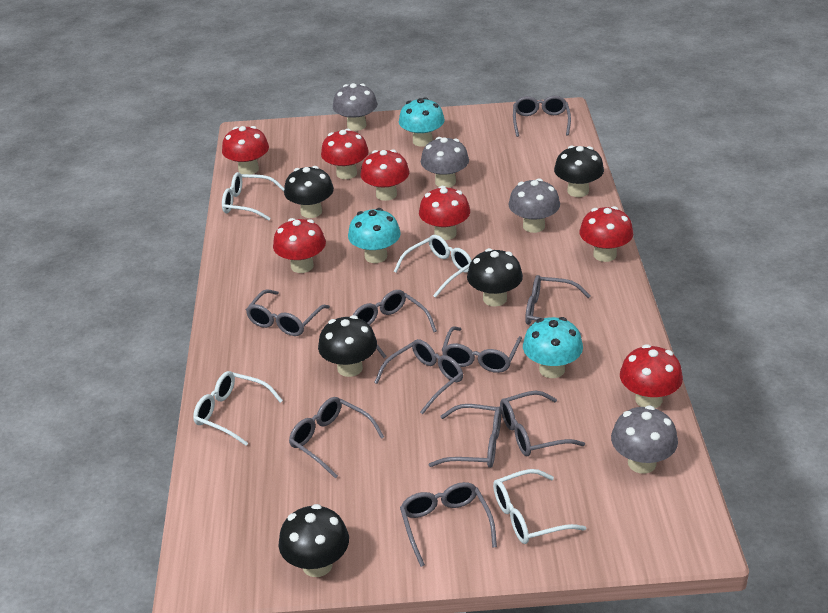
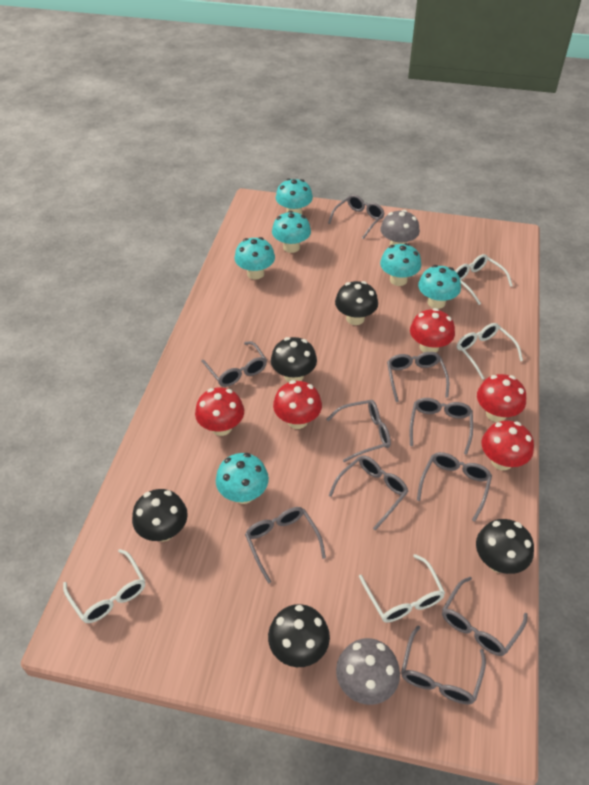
grey mushroom: 4 -> 2
red mushroom: 7 -> 5
turquoise mushroom: 3 -> 6

